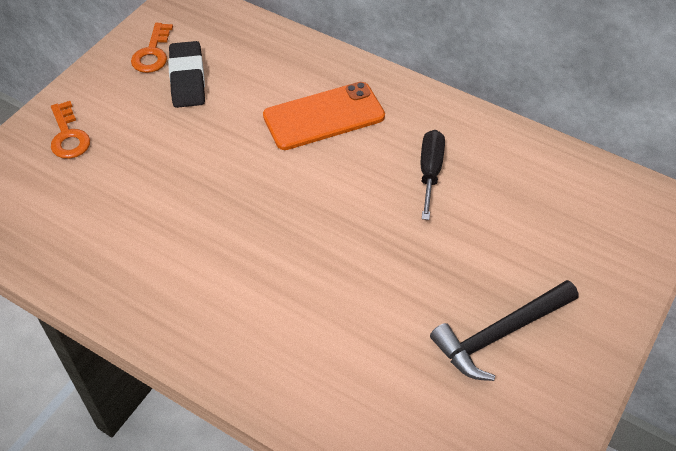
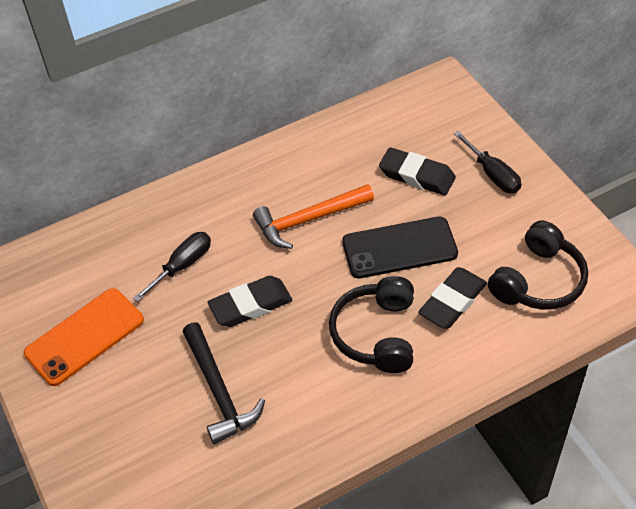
black eraser: 1 -> 3
black headphones: 0 -> 2
black phone: 0 -> 1
black screwdriver: 1 -> 2
orange hammer: 0 -> 1
orange key: 2 -> 0

